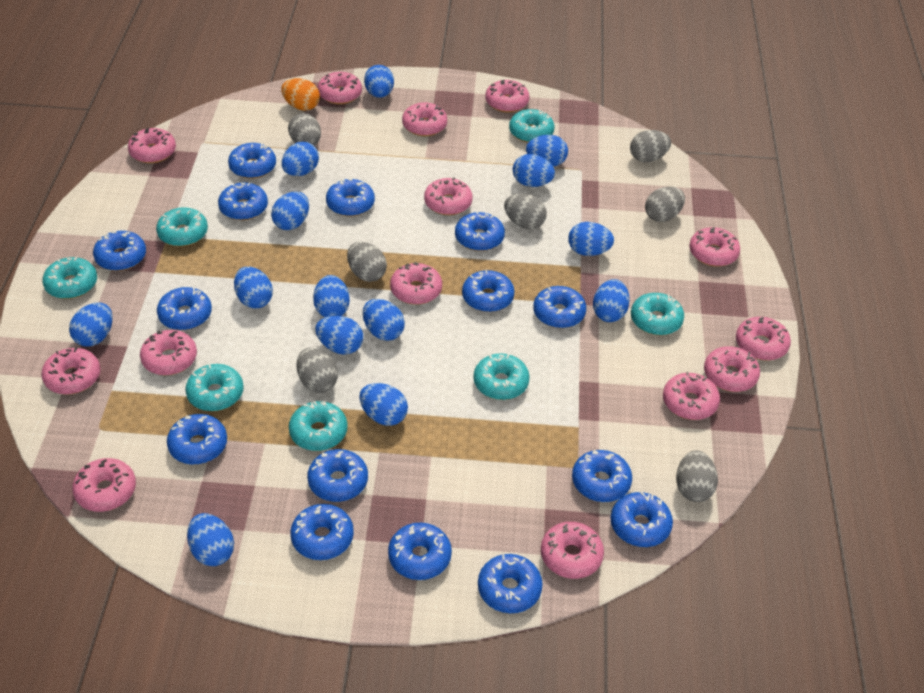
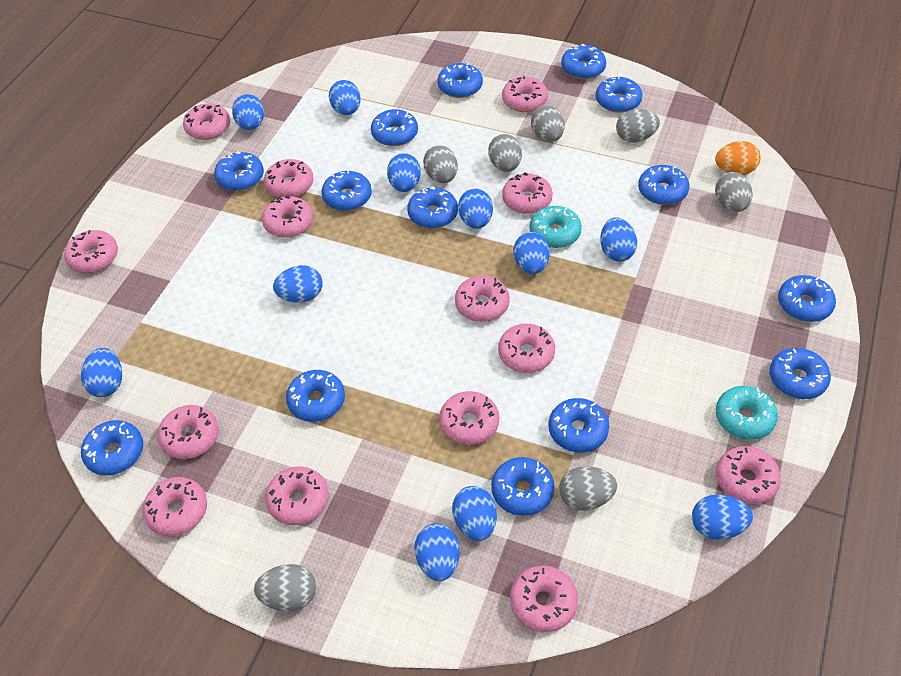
blue donut: 15 -> 14
blue egg: 14 -> 11
turquoise donut: 7 -> 2

